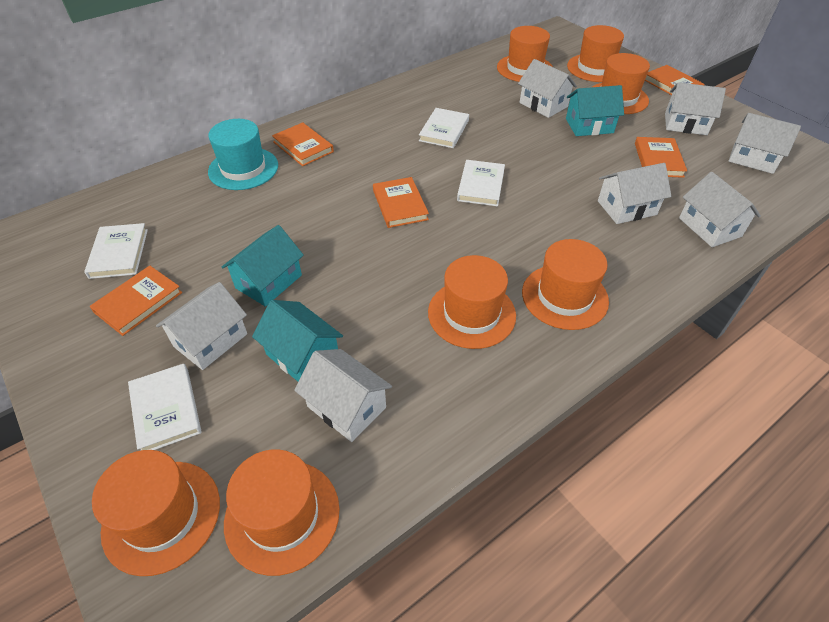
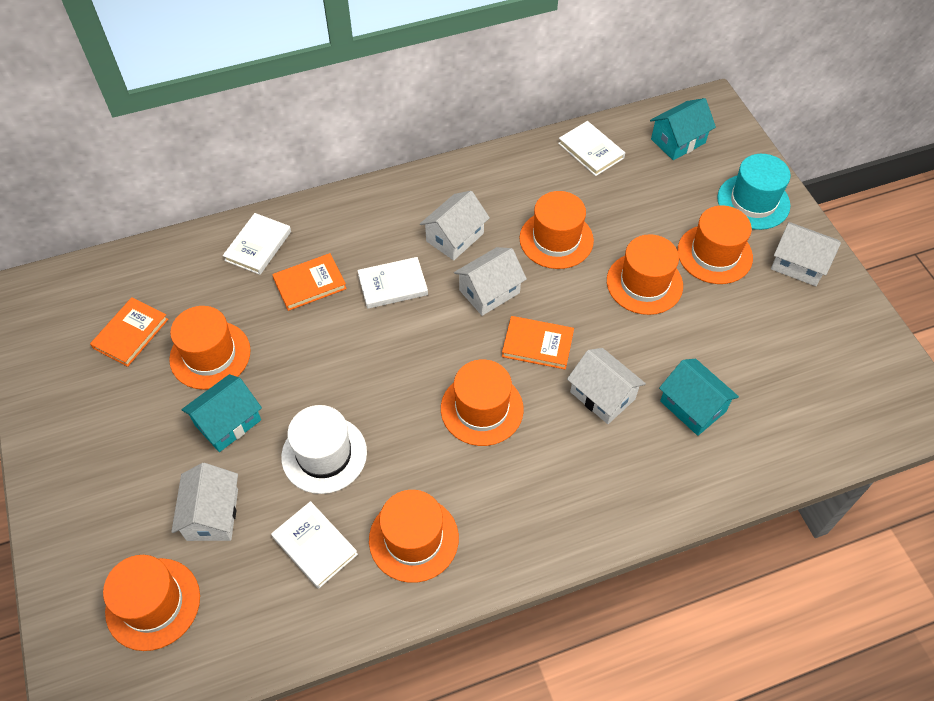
orange book: 5 -> 3
white hat: 0 -> 1
white house: 7 -> 5

